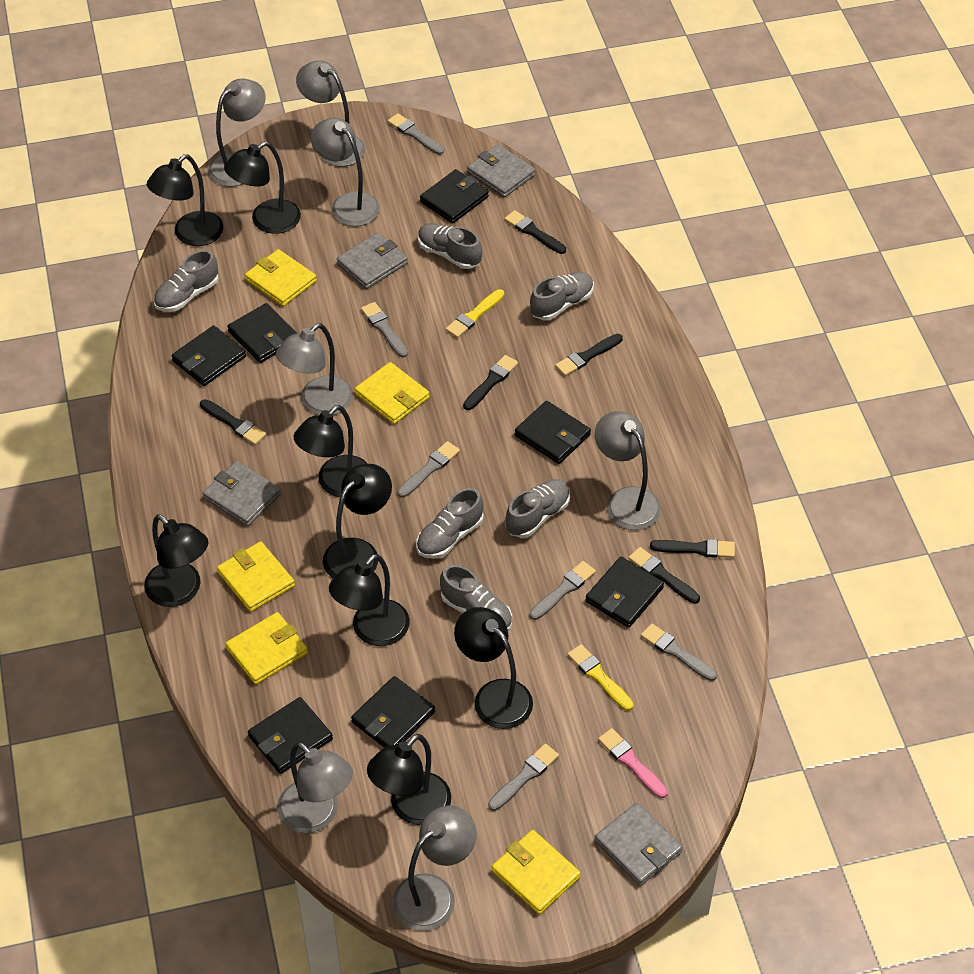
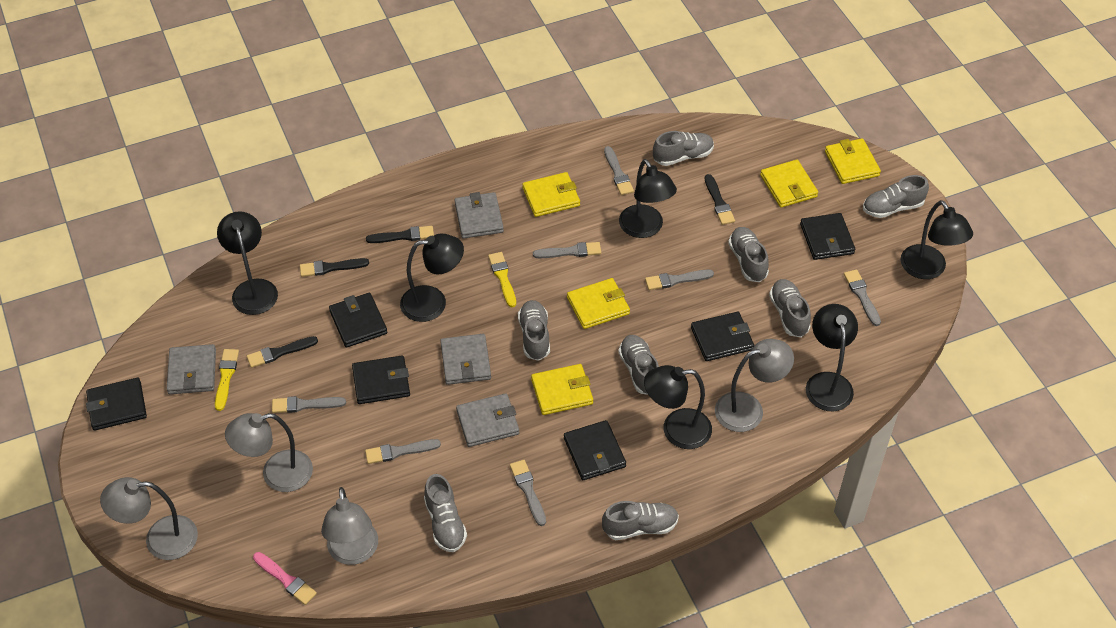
black brush: 6 -> 4
black lamp: 8 -> 6
black wallet: 7 -> 6
grey brush: 6 -> 7
grey lamp: 7 -> 4
grey shoe: 6 -> 8

